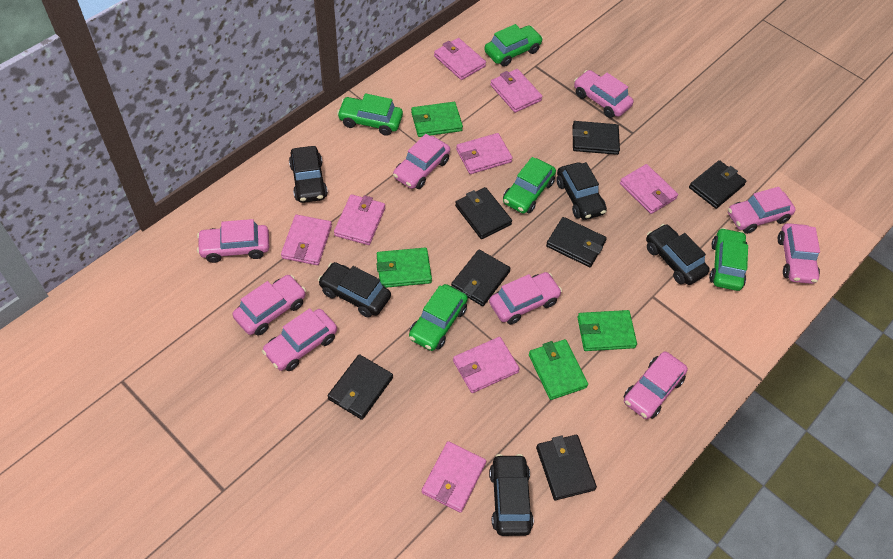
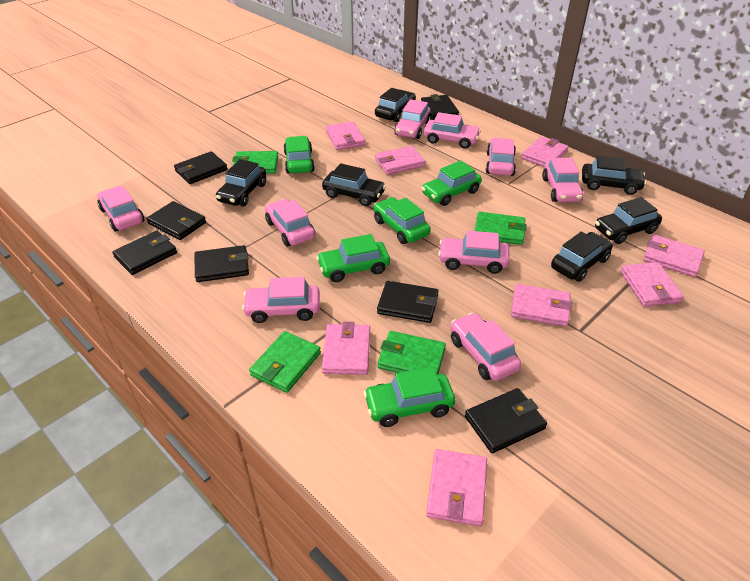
black car: 5 -> 6

